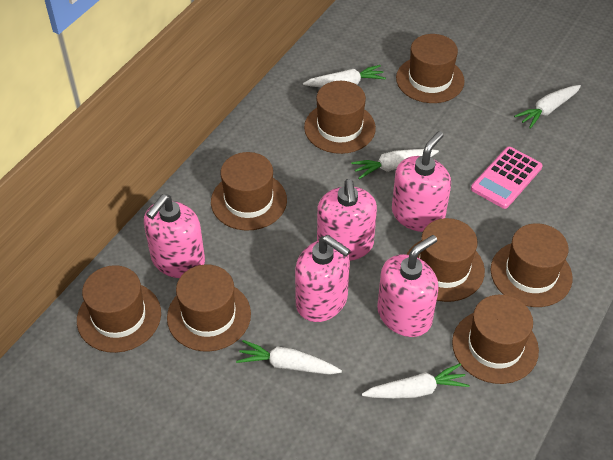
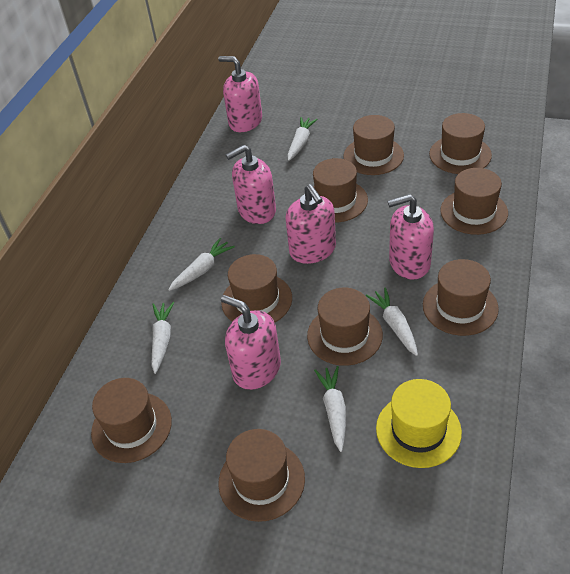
brown hat: 8 -> 9
pink calculator: 1 -> 0
yellow hat: 0 -> 1

